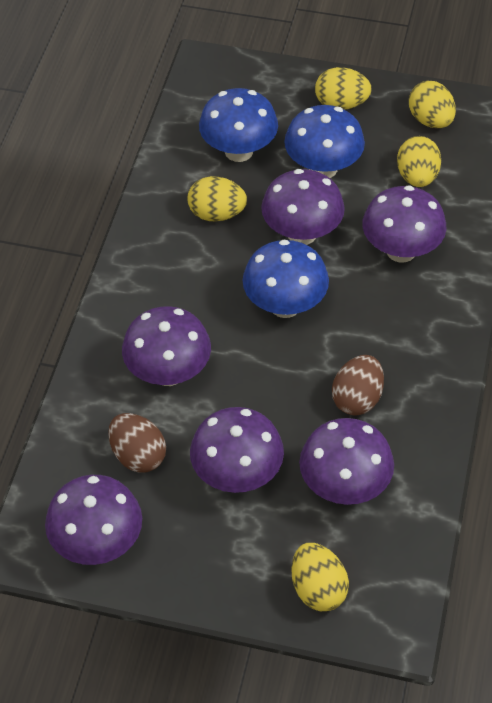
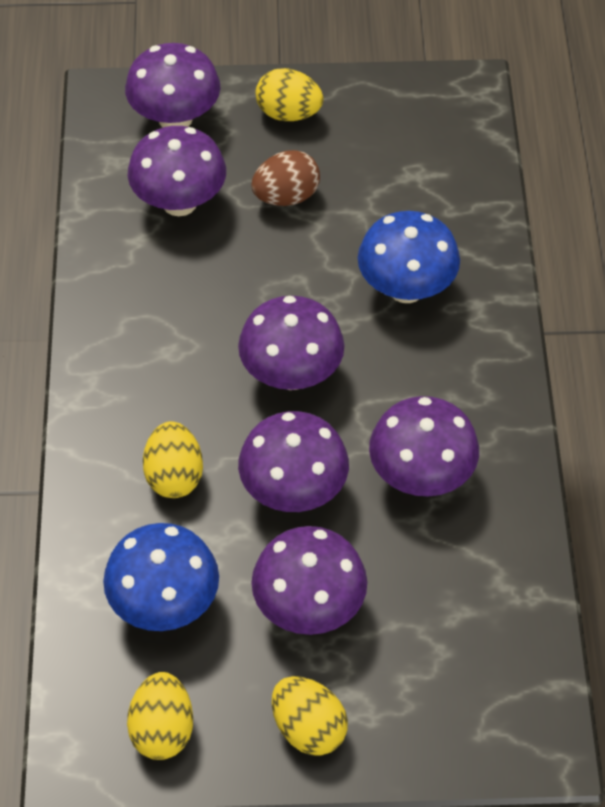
blue mushroom: 3 -> 2
brown egg: 2 -> 1
yellow egg: 5 -> 4

